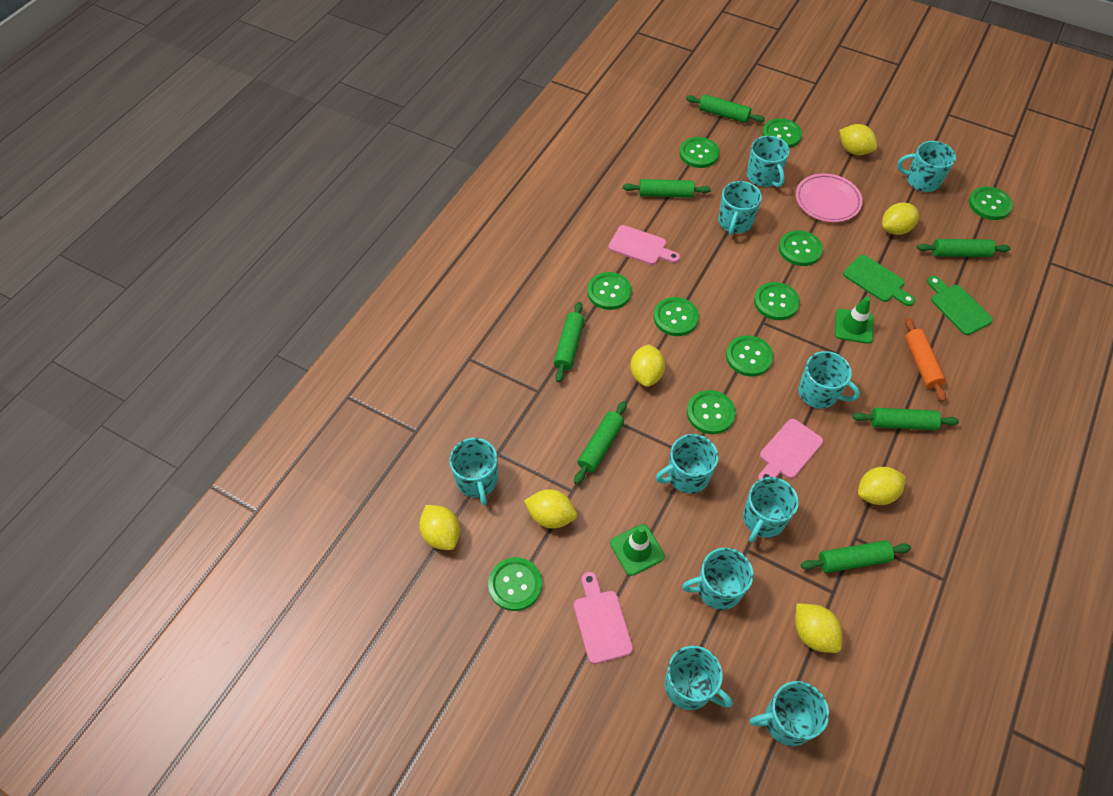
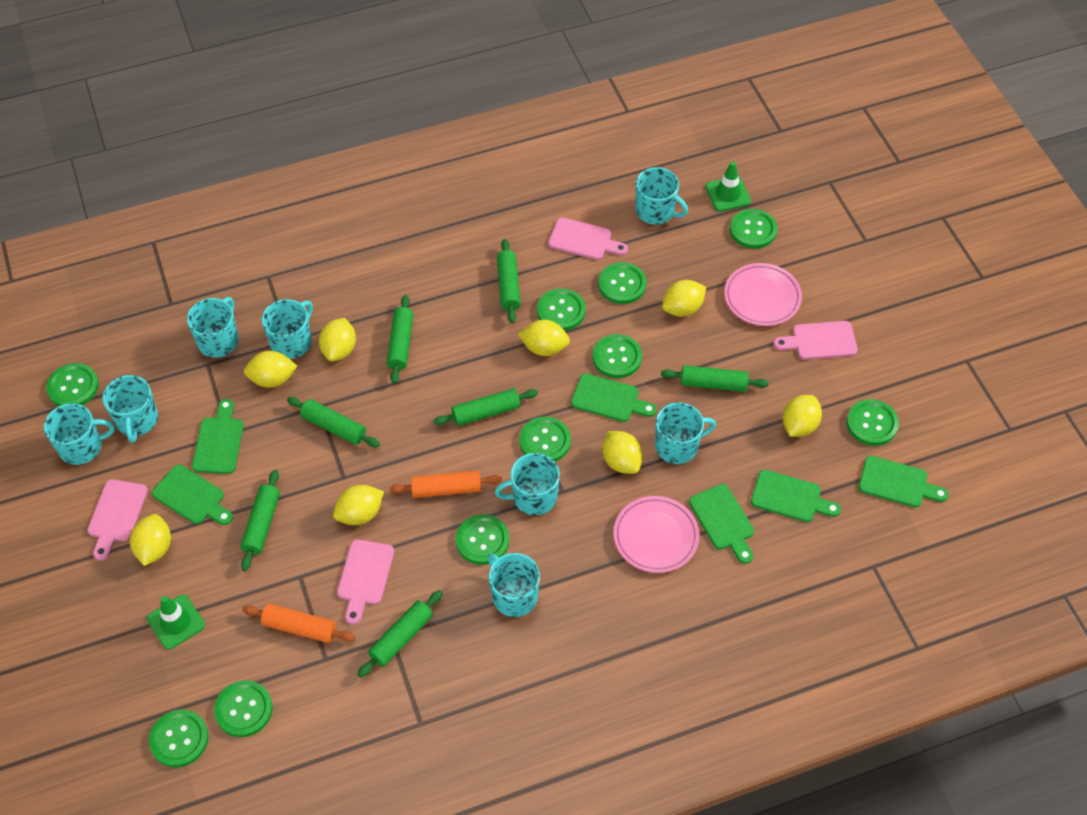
green cutting board: 2 -> 6
orange rolling pin: 1 -> 2
pink cutting board: 3 -> 4
pink plate: 1 -> 2
turquoise mug: 10 -> 8
yellow lemon: 7 -> 8

